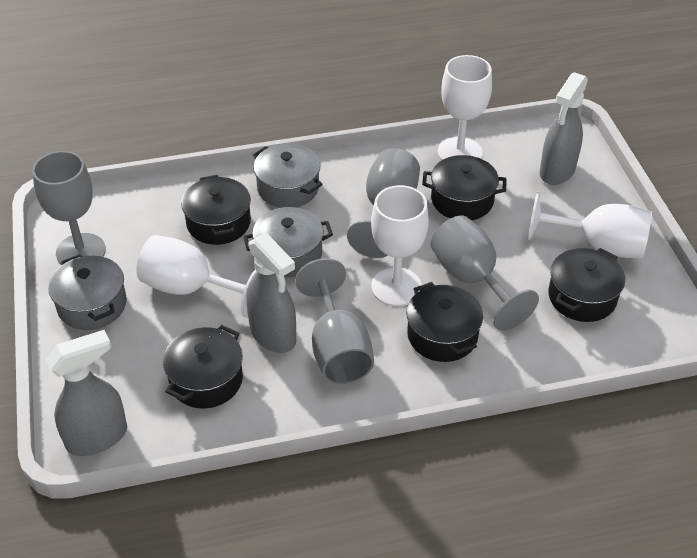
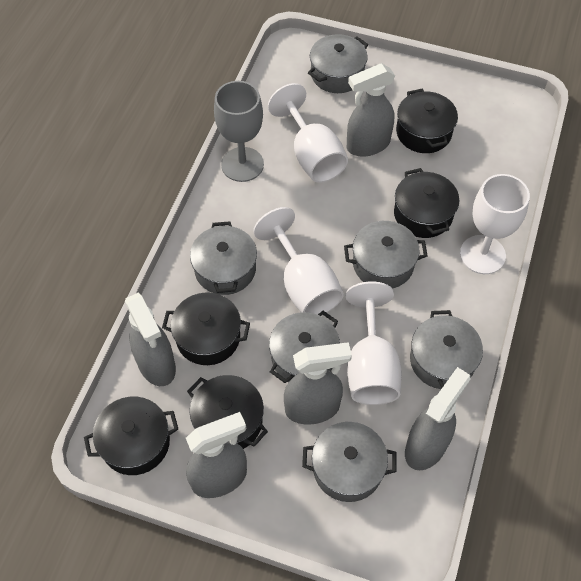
grey goblet: 4 -> 1
grey pot: 3 -> 6
grey spray bottle: 3 -> 5

